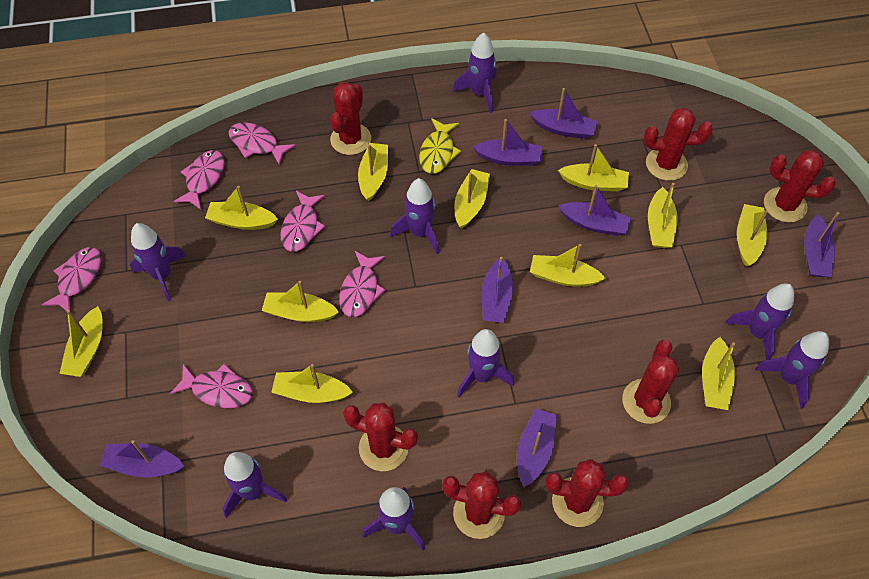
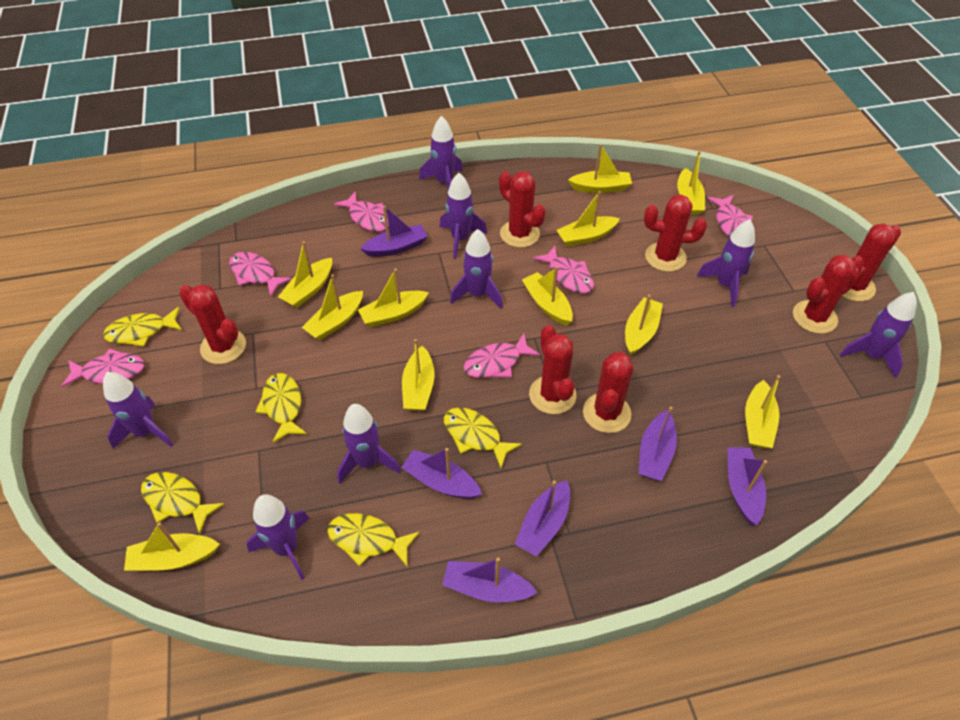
purple boat: 7 -> 6
yellow fish: 1 -> 5

